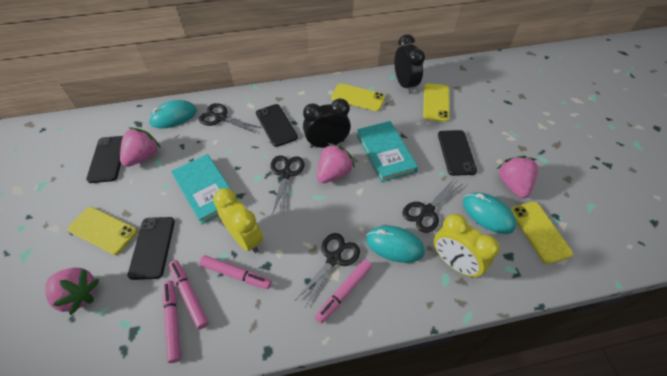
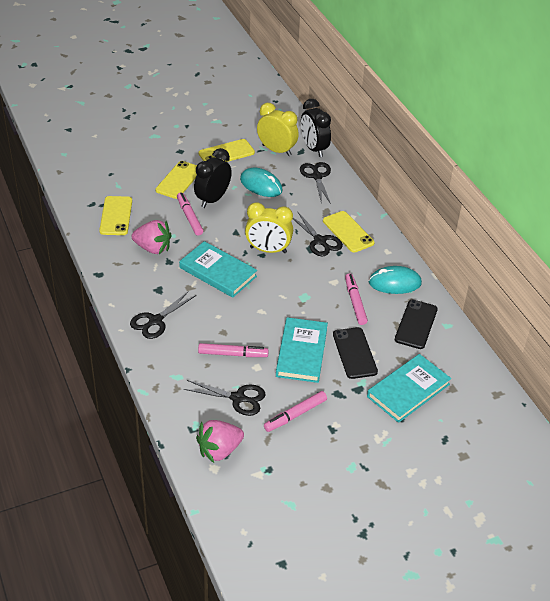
black phone: 4 -> 2
pink strawberry: 4 -> 2
turquoise book: 2 -> 3
turquoise mouse: 3 -> 2

